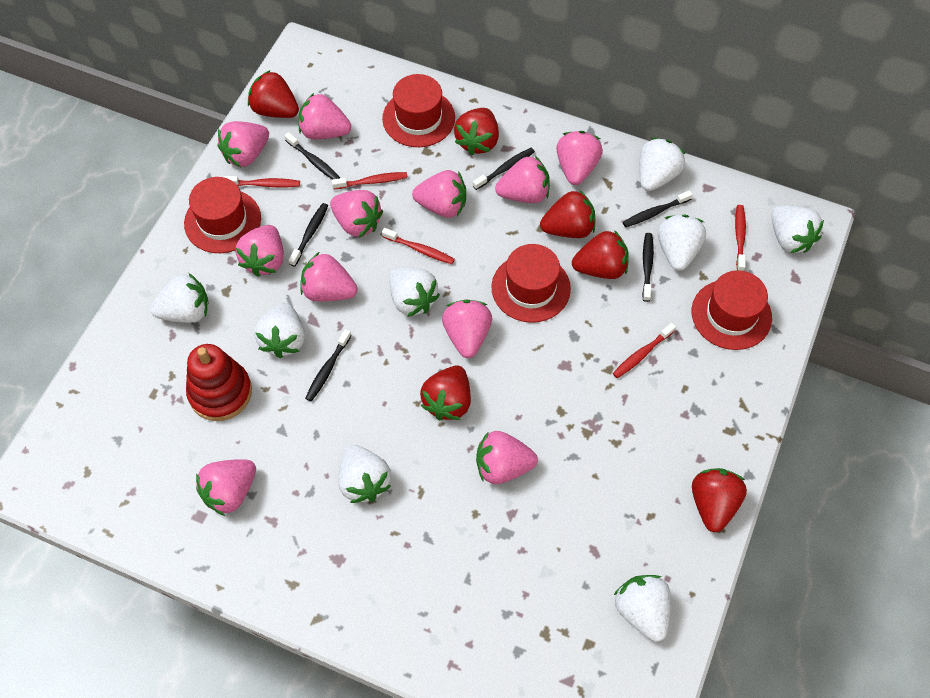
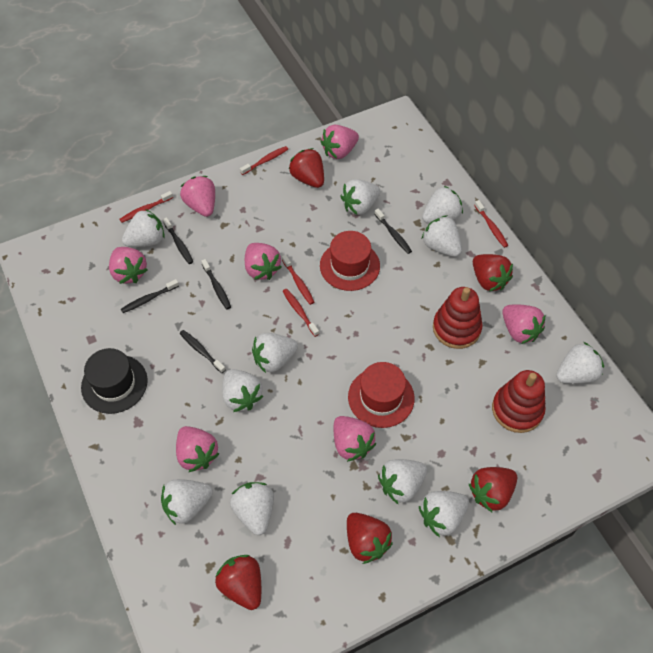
black hat: 0 -> 1
black toothbrush: 6 -> 5
pink strawberry: 11 -> 7
red hat: 4 -> 2
red stacking toy: 1 -> 2
red strawberry: 6 -> 5
white strawberry: 8 -> 11

